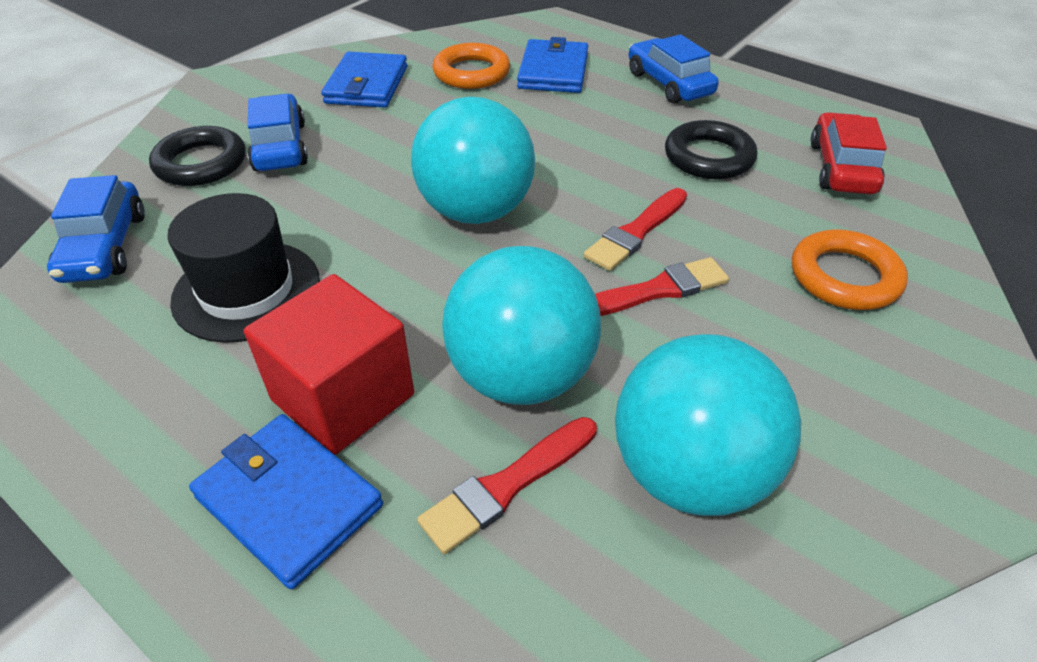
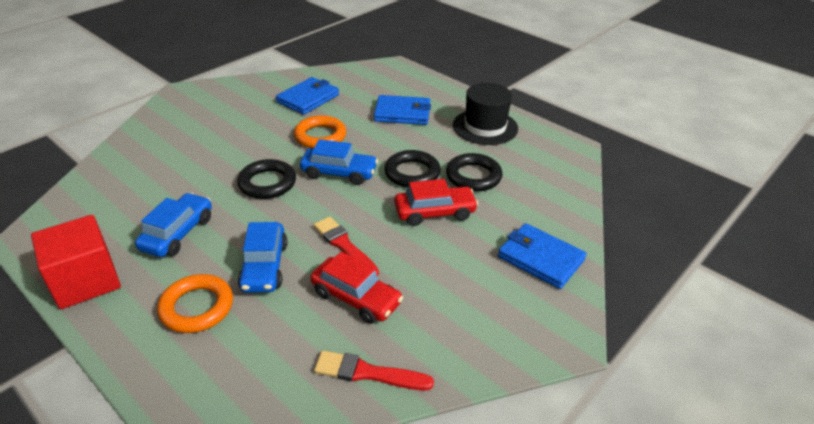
black ring: 2 -> 3
red brush: 3 -> 2
red car: 1 -> 2
turquoise ball: 3 -> 0

